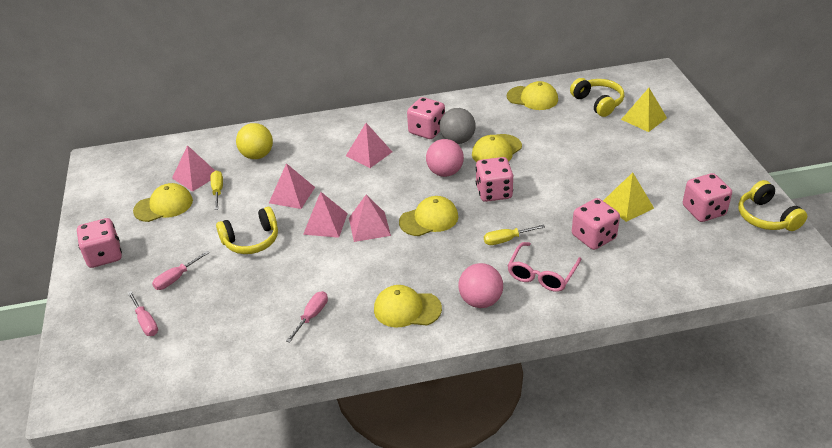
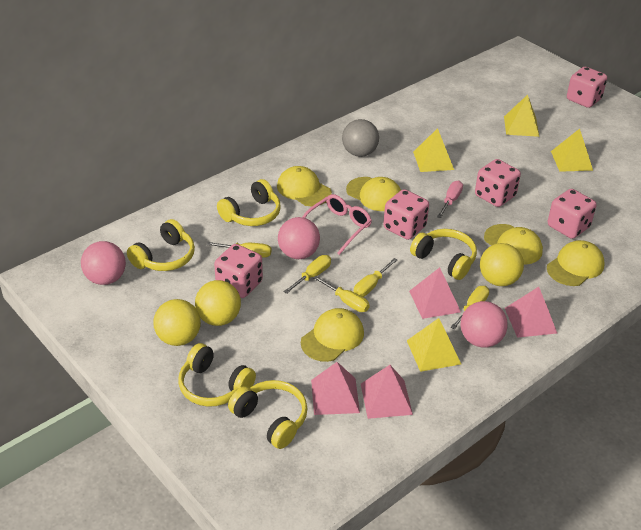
pink ball: 2 -> 3
pink pyramid: 5 -> 4
pink screwdriver: 3 -> 1
yellow ball: 1 -> 3
yellow headphones: 3 -> 5
yellow pyramid: 2 -> 4
yellow screwdriver: 2 -> 5

